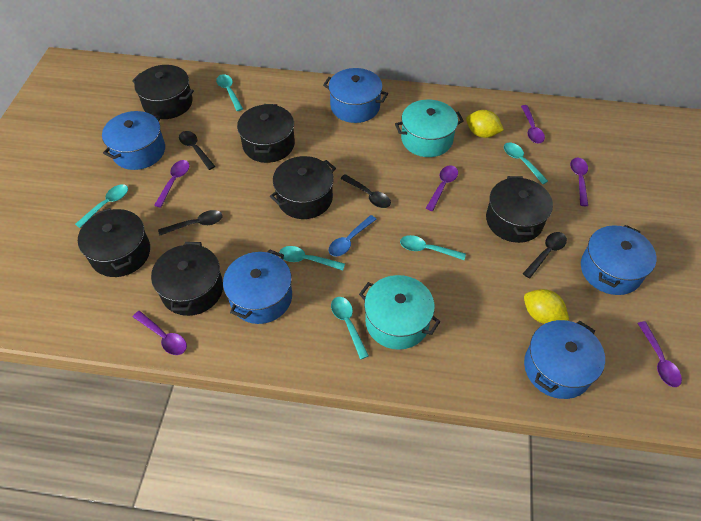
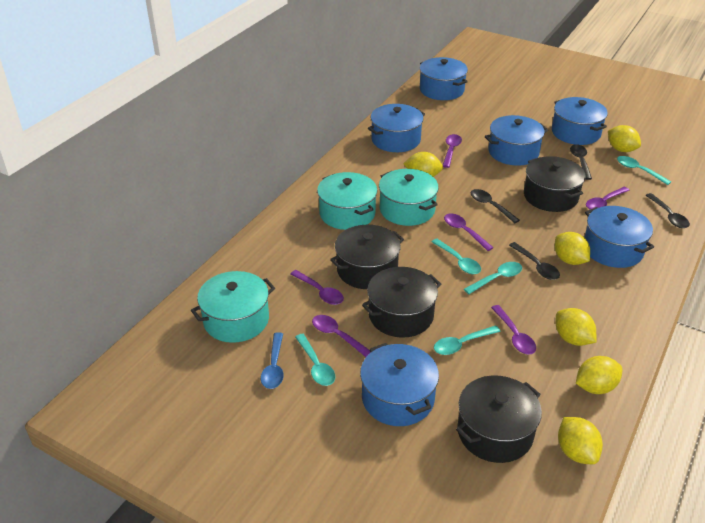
black pot: 6 -> 4
blue pot: 5 -> 6
turquoise pot: 2 -> 3
turquoise spoon: 6 -> 5
yellow lemon: 2 -> 6

